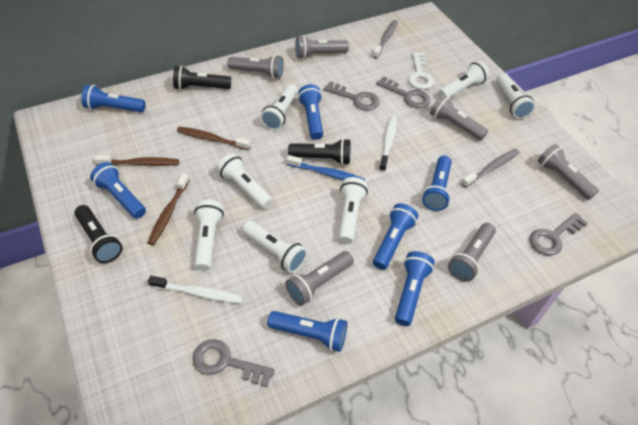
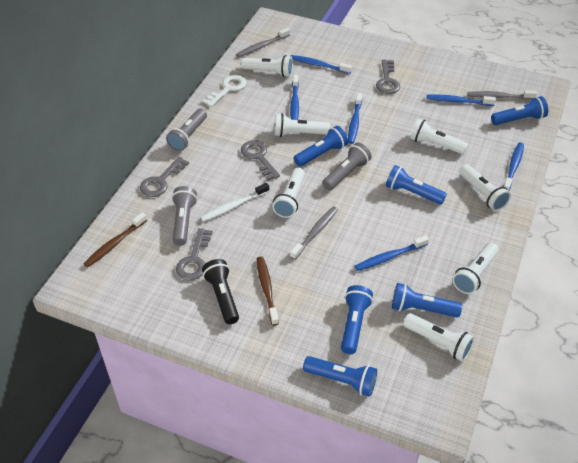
black flashlight: 3 -> 1
blue flashlight: 7 -> 6
blue toothbrush: 1 -> 6
brown toothbrush: 3 -> 2
grey flashlight: 6 -> 3
grey toothbrush: 2 -> 3
white toothbrush: 2 -> 1

